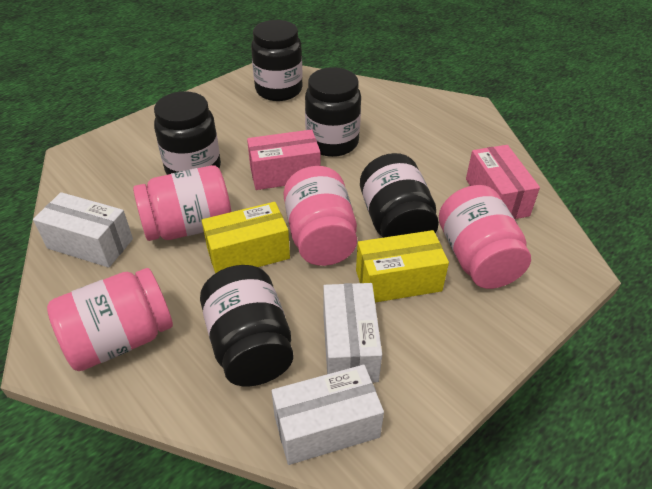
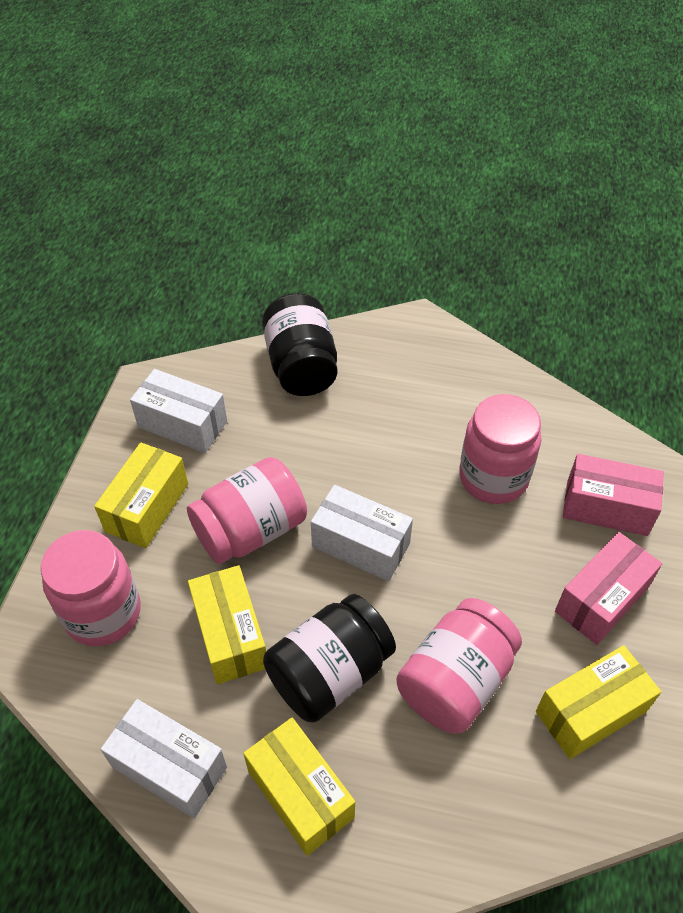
black jar: 5 -> 2
yellow box: 2 -> 4

